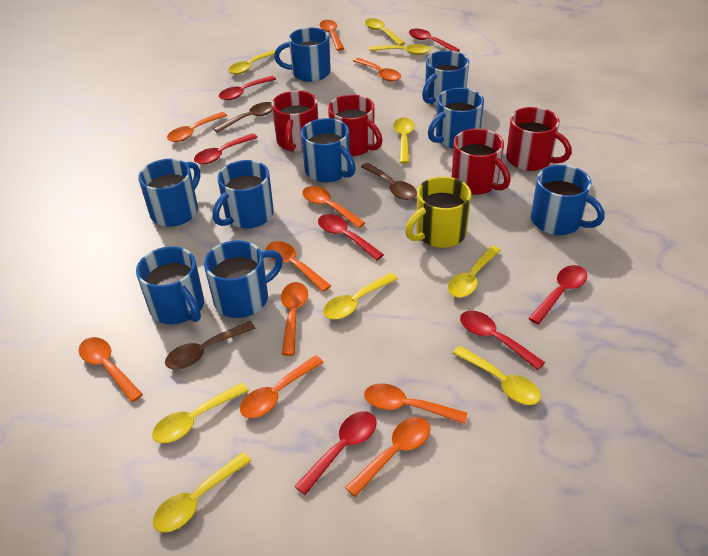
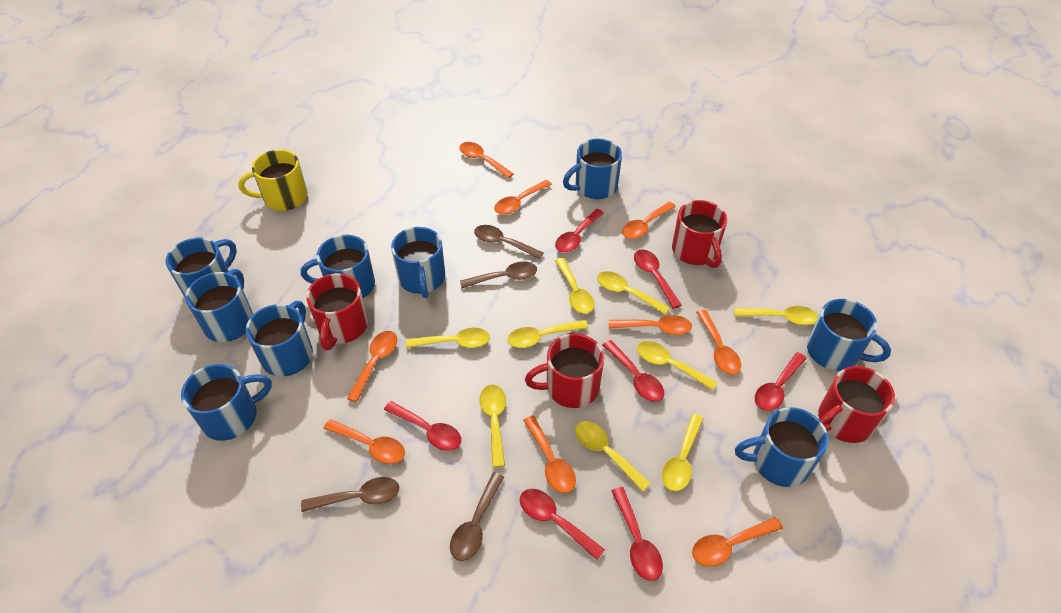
brown spoon: 3 -> 4
orange spoon: 10 -> 9

